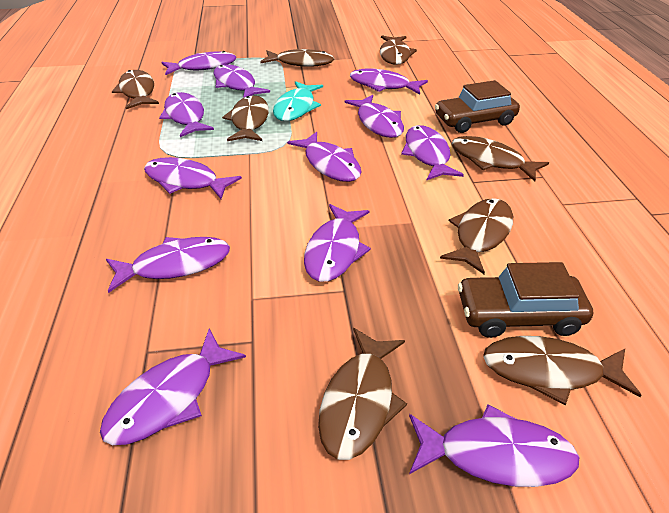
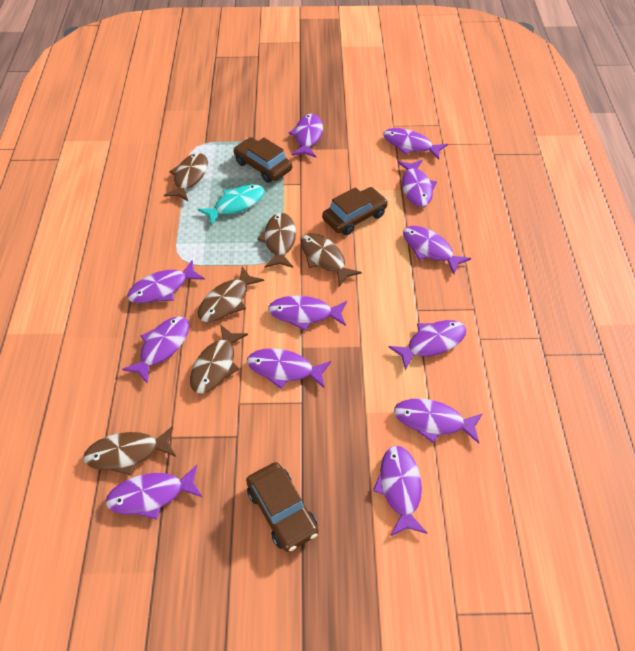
brown car: 2 -> 3
brown fish: 8 -> 6

